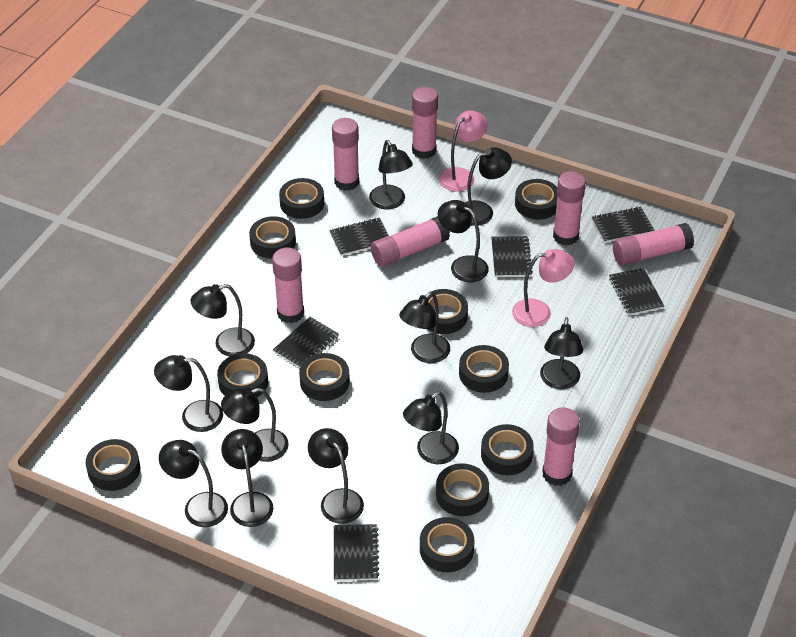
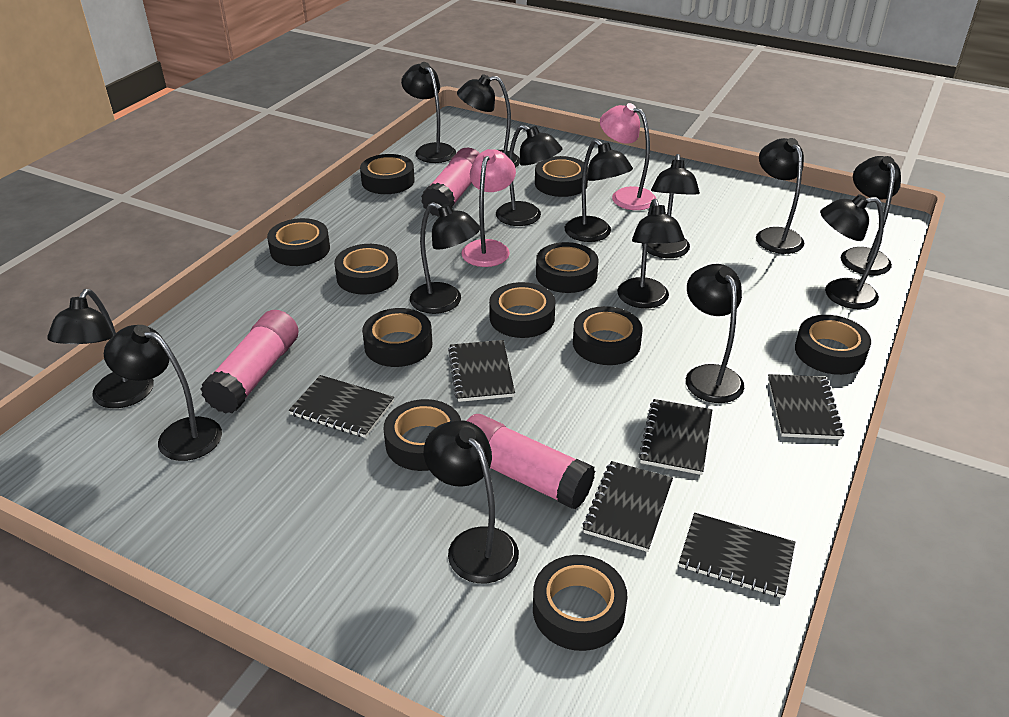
black lamp: 12 -> 14
pink glue stick: 7 -> 3

